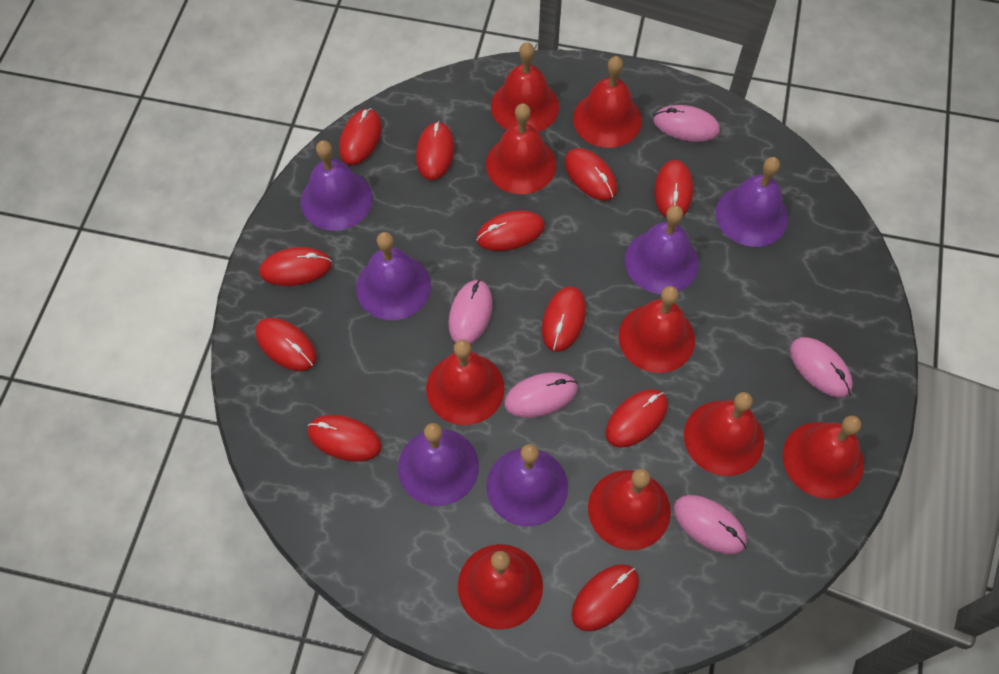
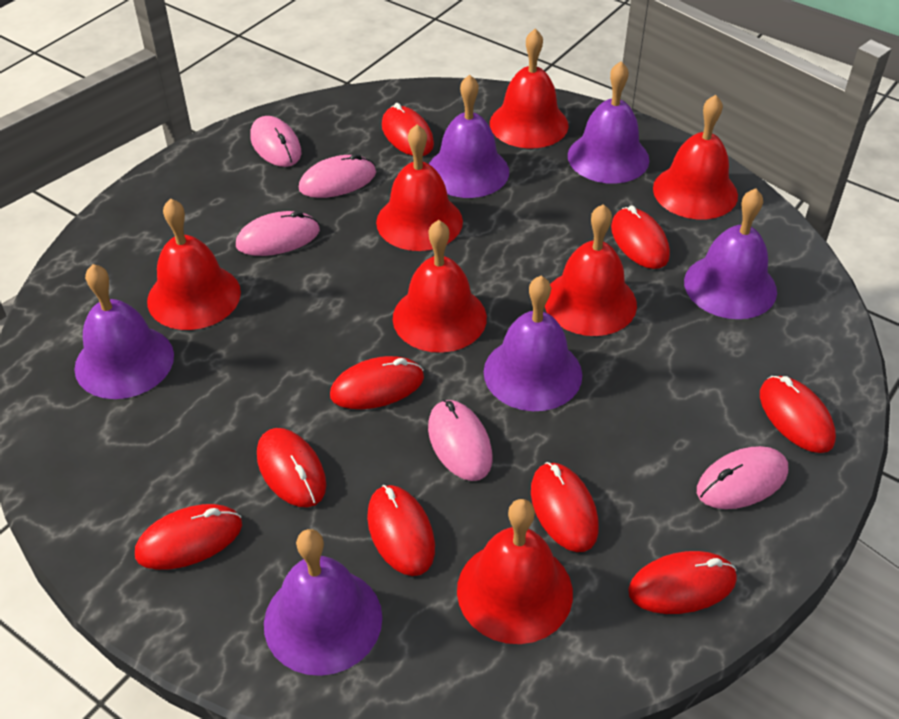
red bell: 9 -> 7
red mouse: 11 -> 9

